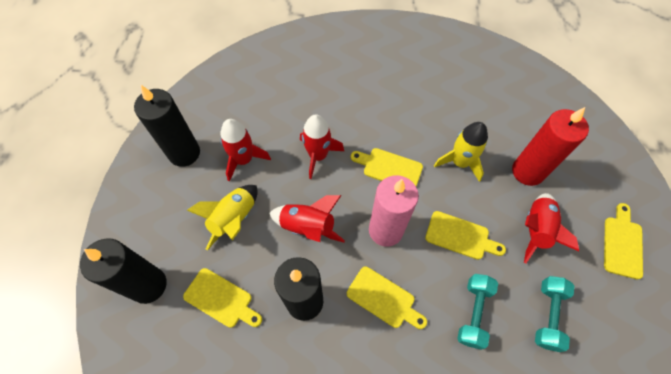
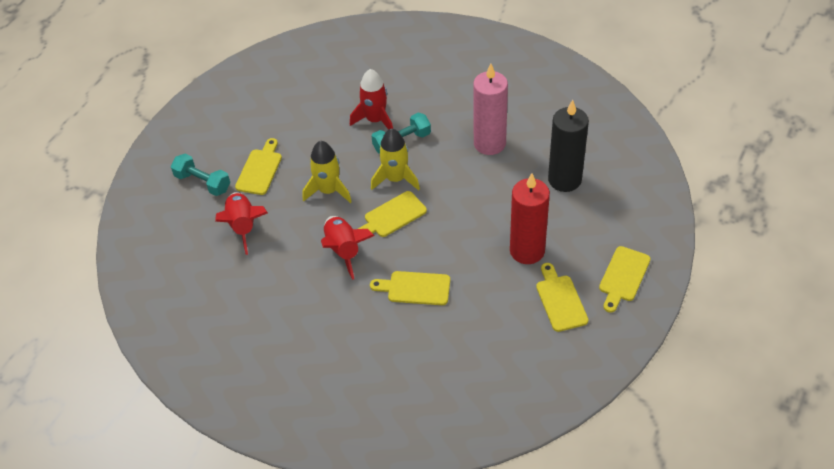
black candle: 3 -> 1
red rocket: 4 -> 3

